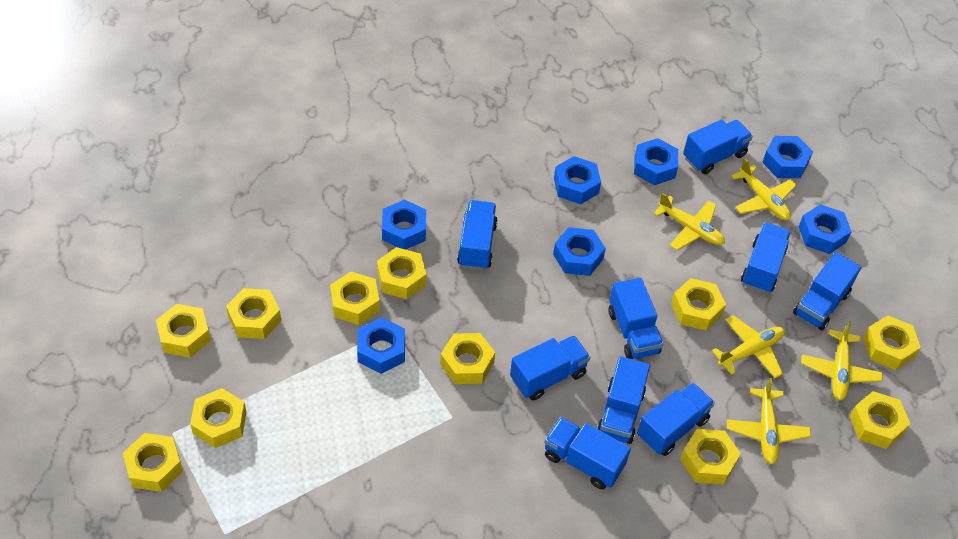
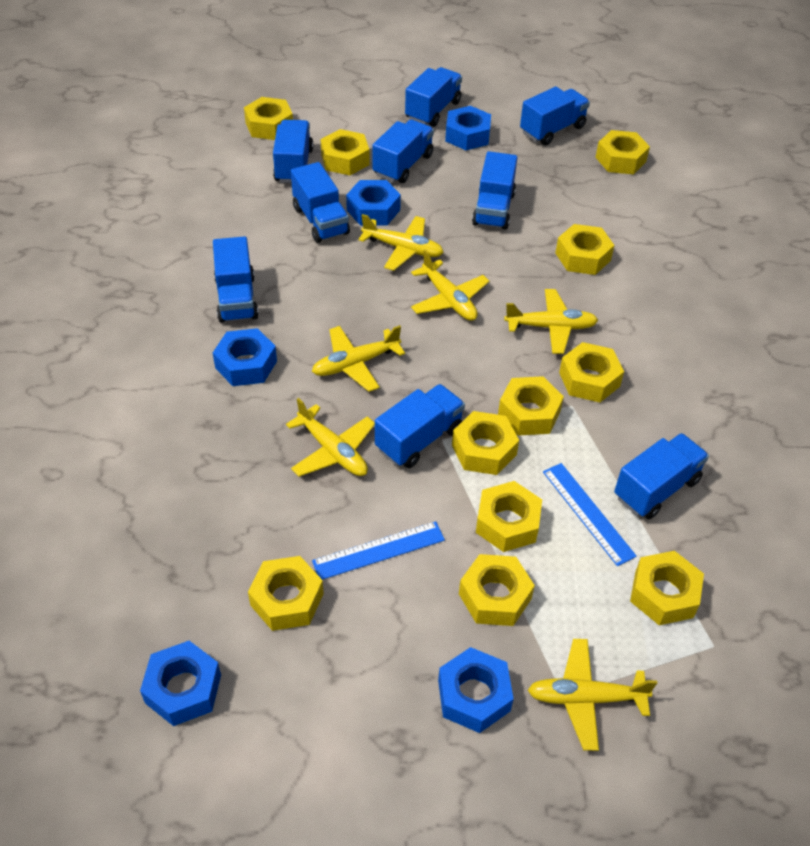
blue nut: 7 -> 5
blue ruler: 0 -> 2
yellow plane: 5 -> 6

